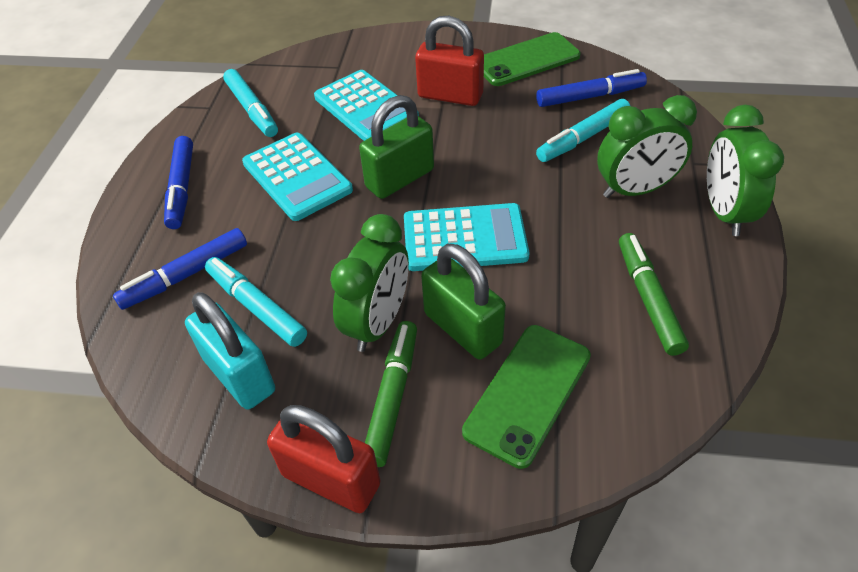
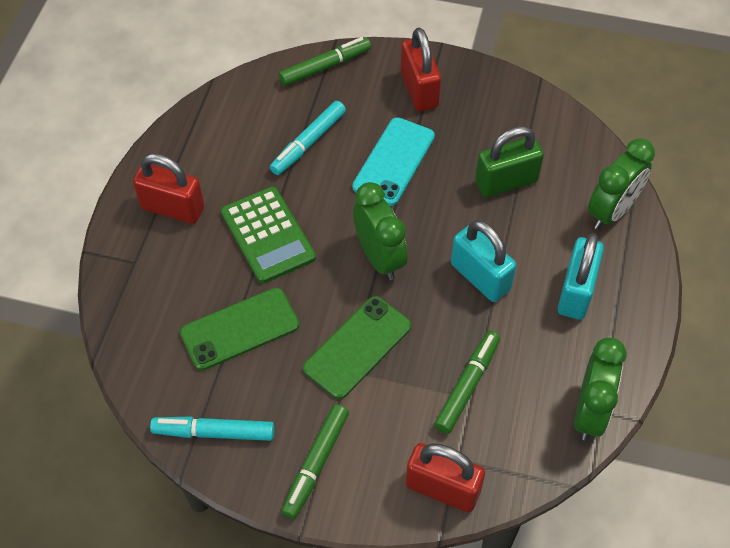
blue marker: 3 -> 0
green calculator: 0 -> 1
green marker: 2 -> 3
green padlock: 2 -> 1
red padlock: 2 -> 3
turquoise calculator: 3 -> 0
turquoise marker: 3 -> 2
turquoise padlock: 1 -> 2
turquoise phone: 0 -> 1

